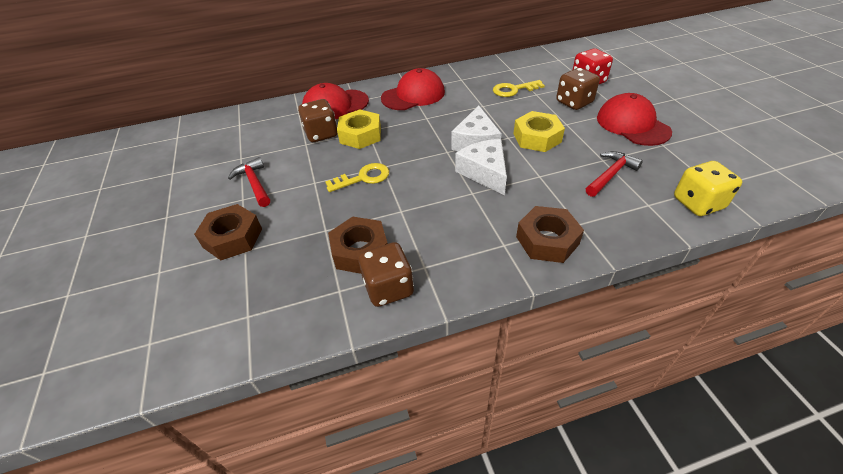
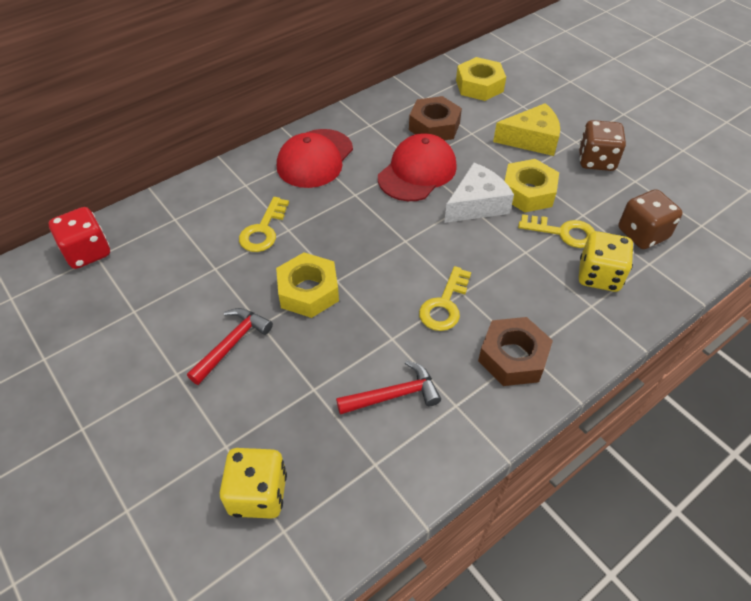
brown dice: 3 -> 2
brown nut: 3 -> 2
red cap: 3 -> 2
white cheese: 2 -> 1
yellow cheese: 0 -> 1
yellow dice: 1 -> 2
yellow key: 2 -> 3
yellow nut: 2 -> 3

